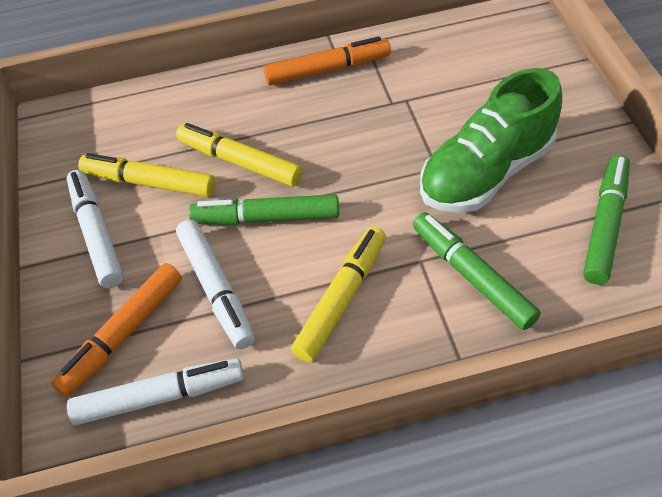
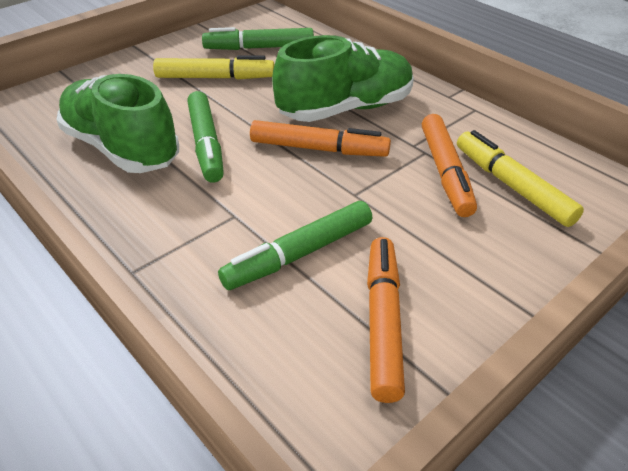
green shoe: 1 -> 2
orange marker: 2 -> 3
white marker: 3 -> 0
yellow marker: 3 -> 2

